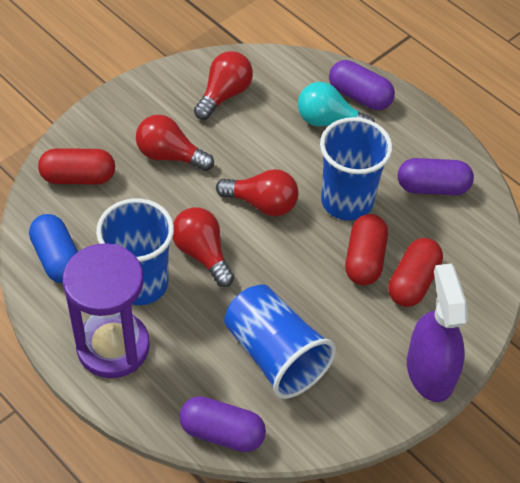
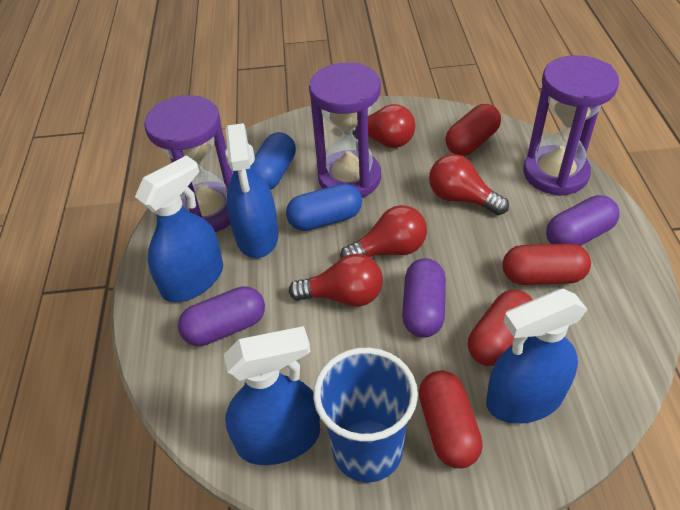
blue capsule: 1 -> 2
blue cup: 3 -> 1
blue spray bottle: 0 -> 4
purple hourglass: 1 -> 3
purple spray bottle: 1 -> 0
red capsule: 3 -> 4
turquoise light bulb: 1 -> 0

